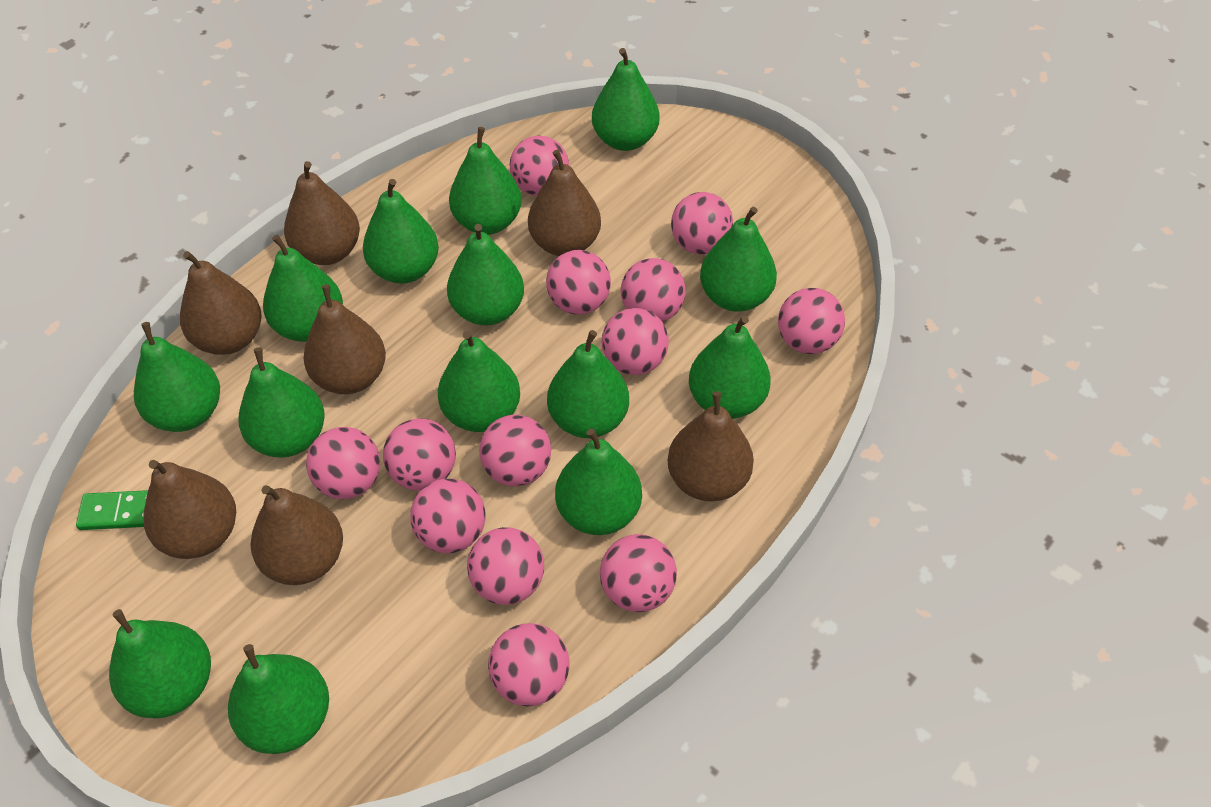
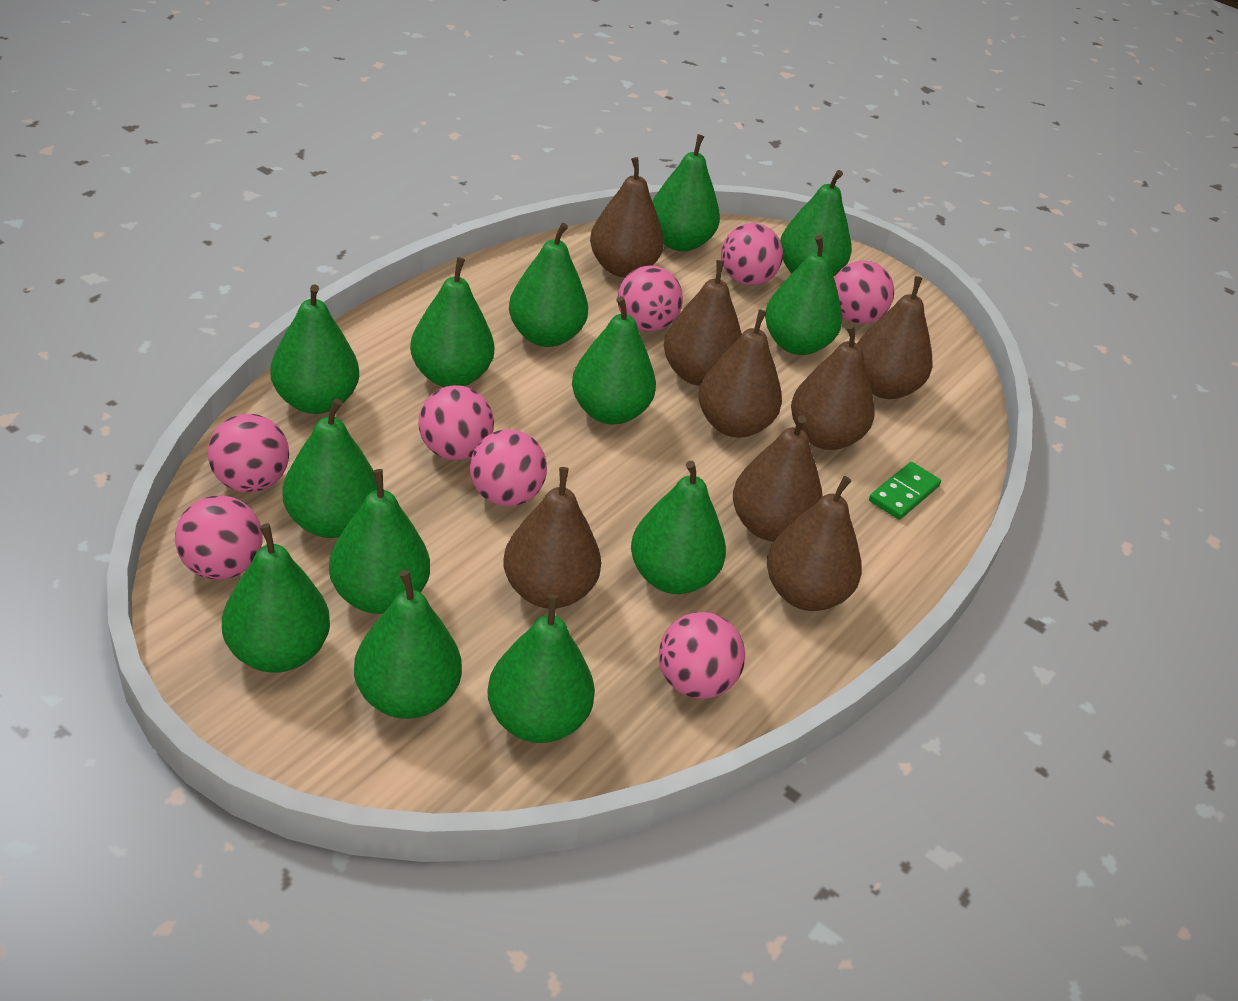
brown pear: 7 -> 8
green pear: 14 -> 13
pink ball: 13 -> 8

